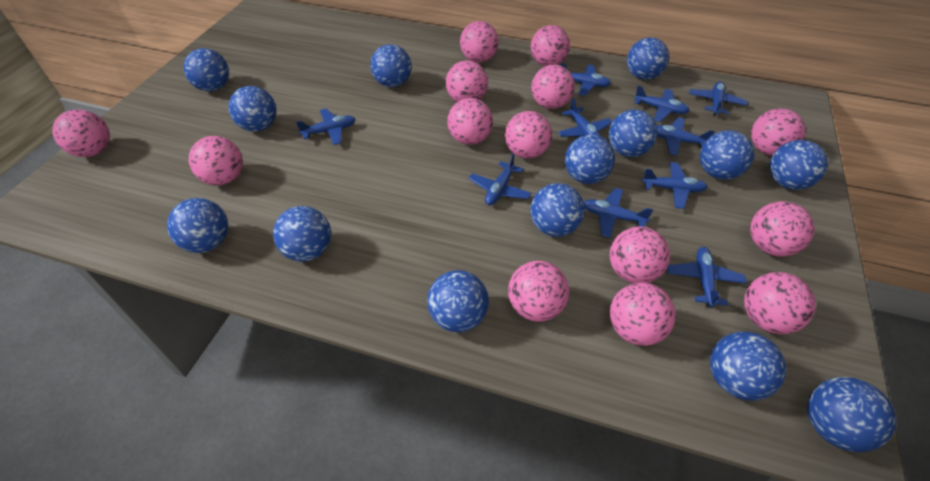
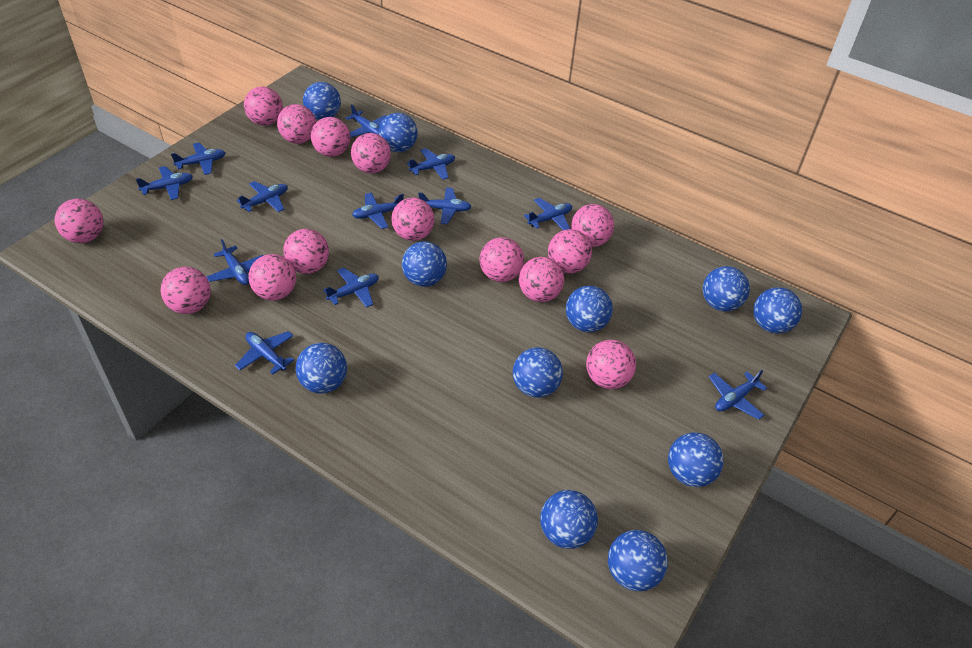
blue ball: 14 -> 11
blue plane: 10 -> 12

